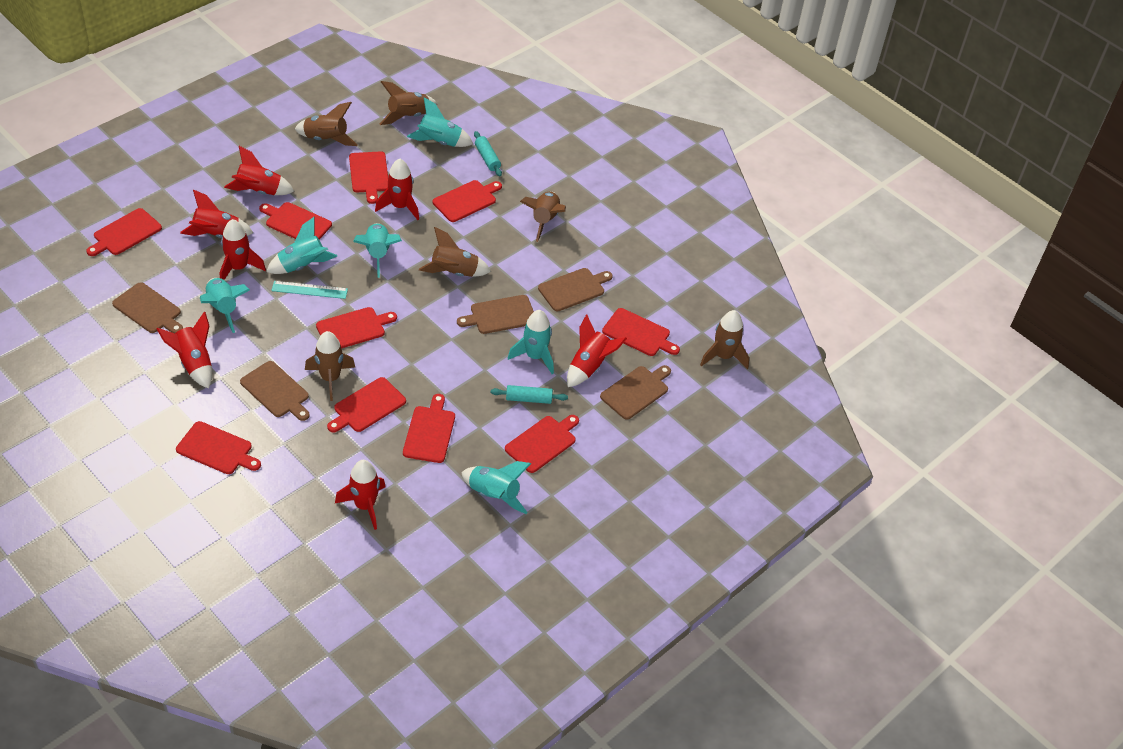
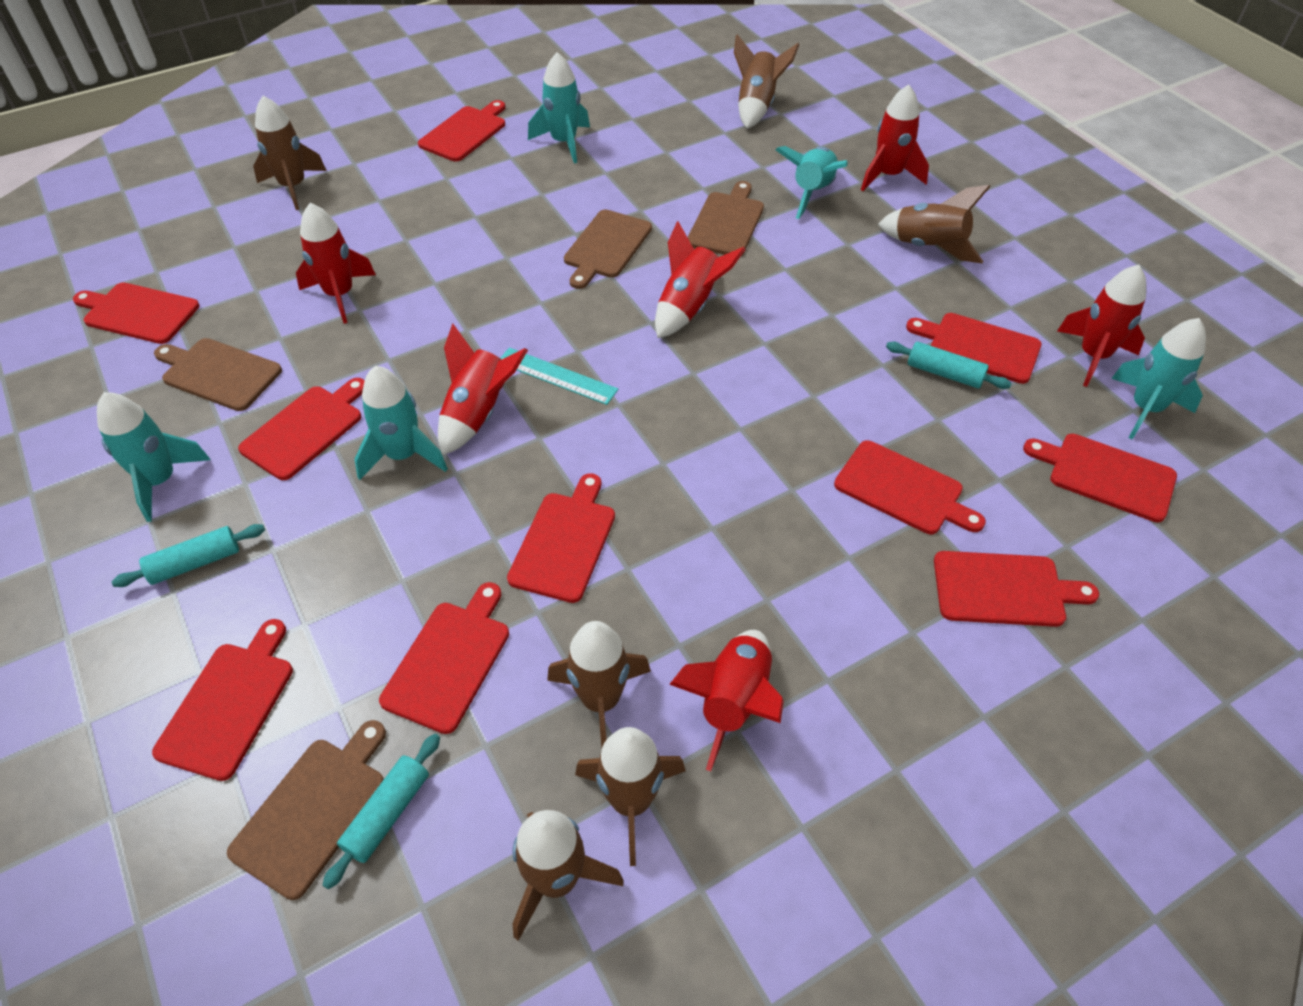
brown cutting board: 5 -> 4
red rocket: 7 -> 6
turquoise rocket: 6 -> 5
turquoise rolling pin: 2 -> 3

